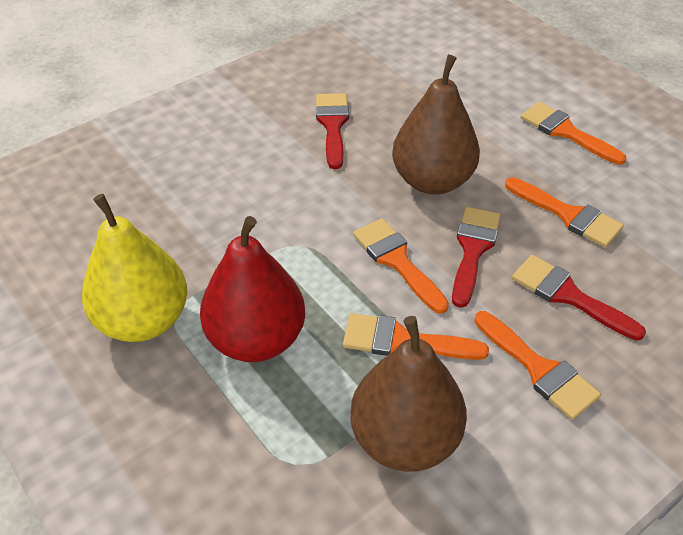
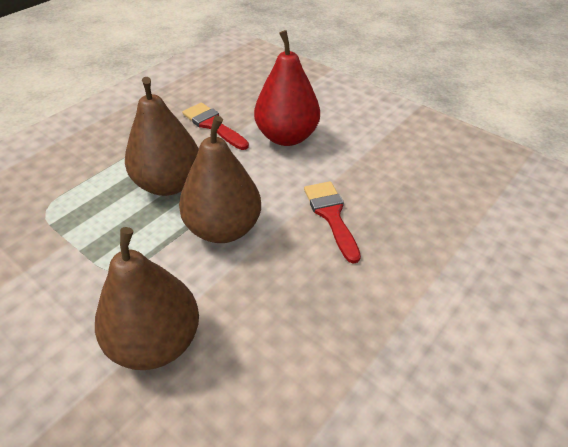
brown pear: 2 -> 3
orange brush: 5 -> 0
red brush: 3 -> 2
yellow pear: 1 -> 0

